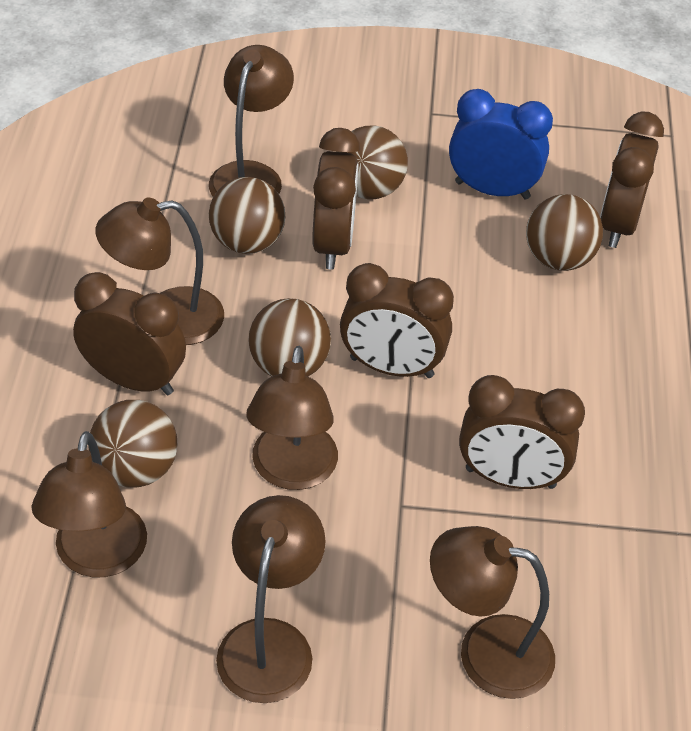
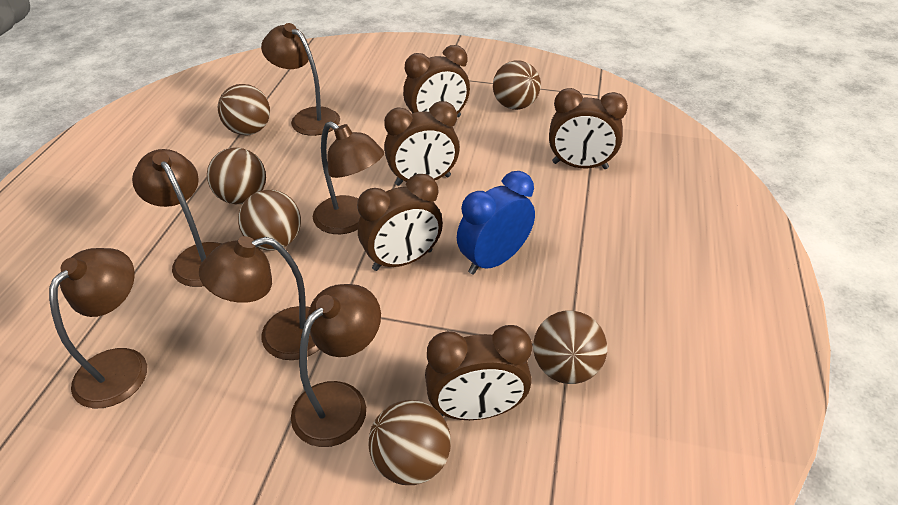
brown ball: 5 -> 6

